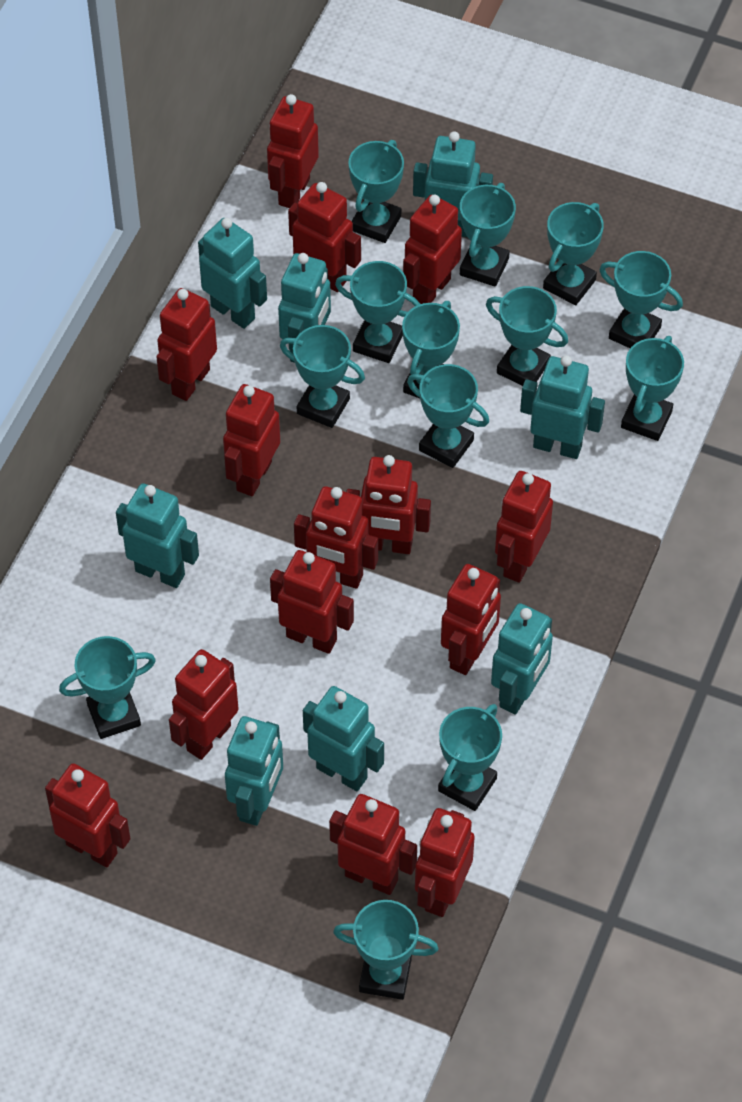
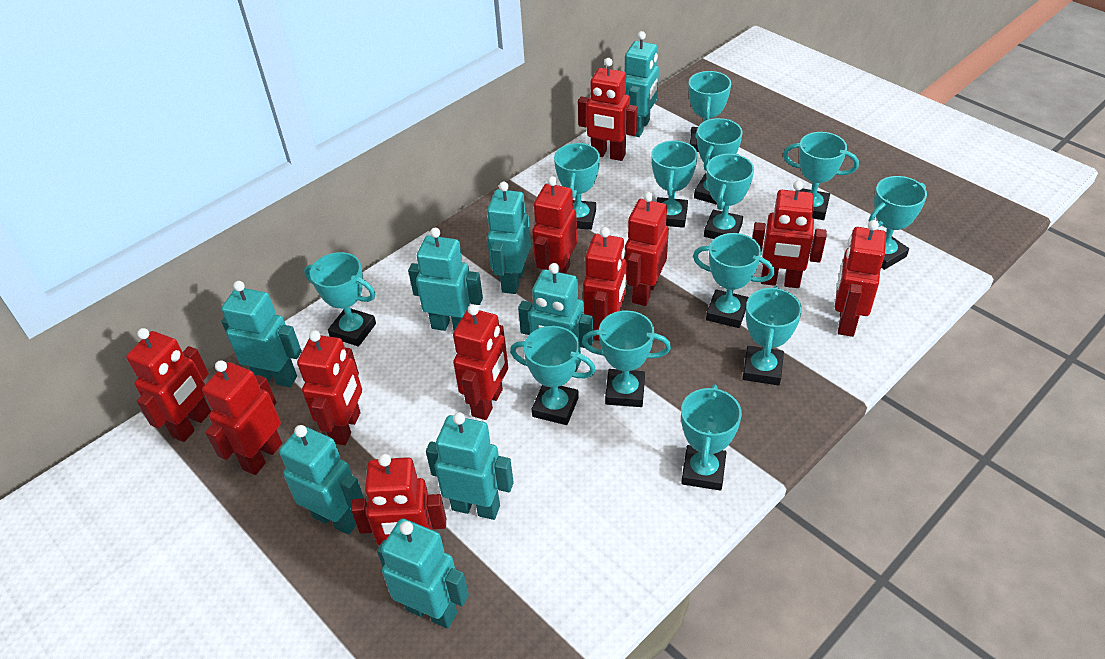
red robot: 14 -> 11

